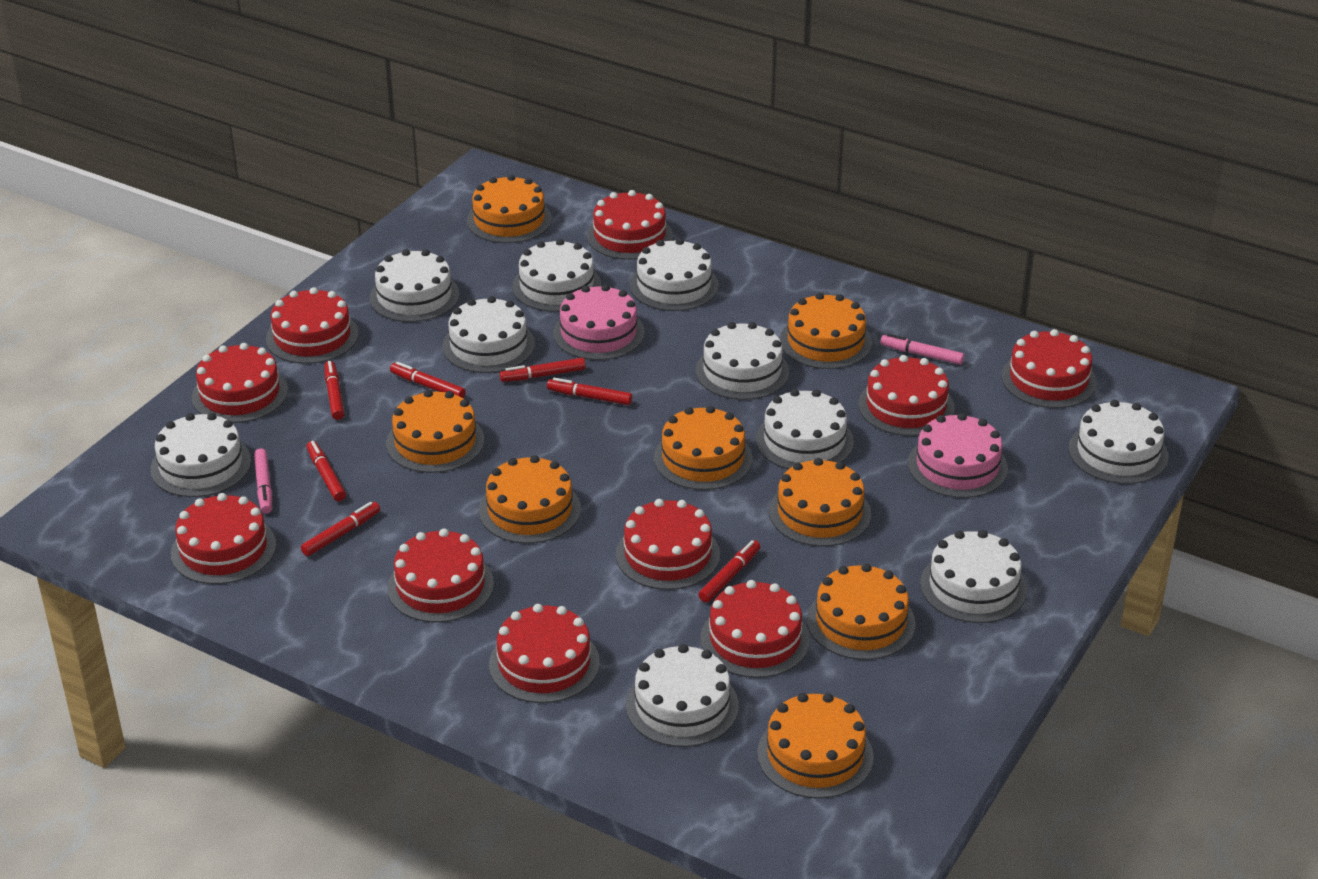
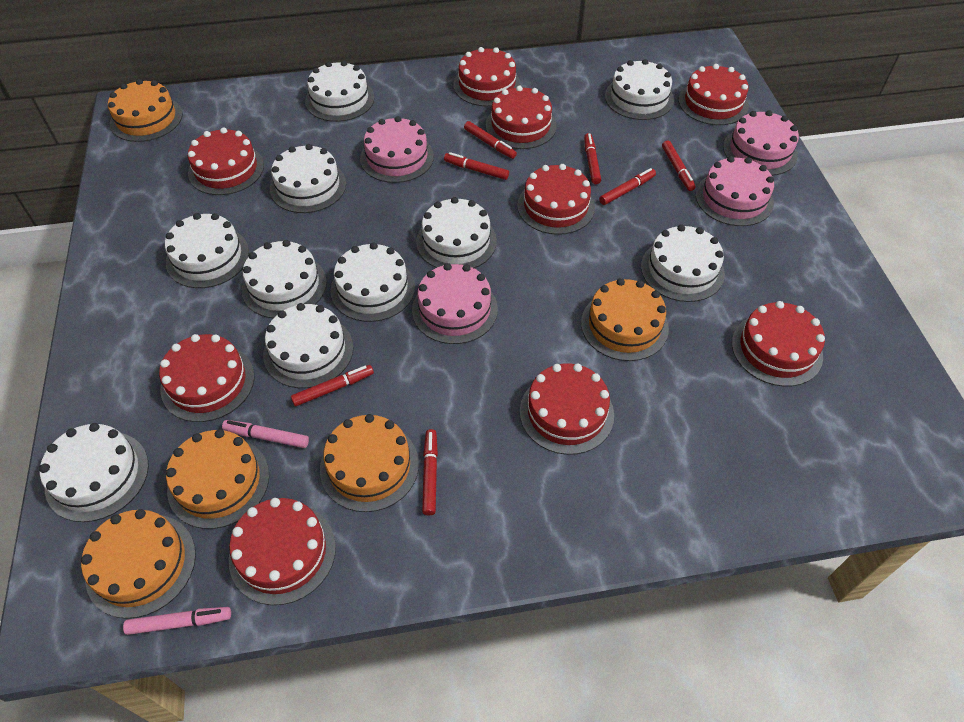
orange cake: 8 -> 5
pink cake: 2 -> 4
red cake: 10 -> 9

